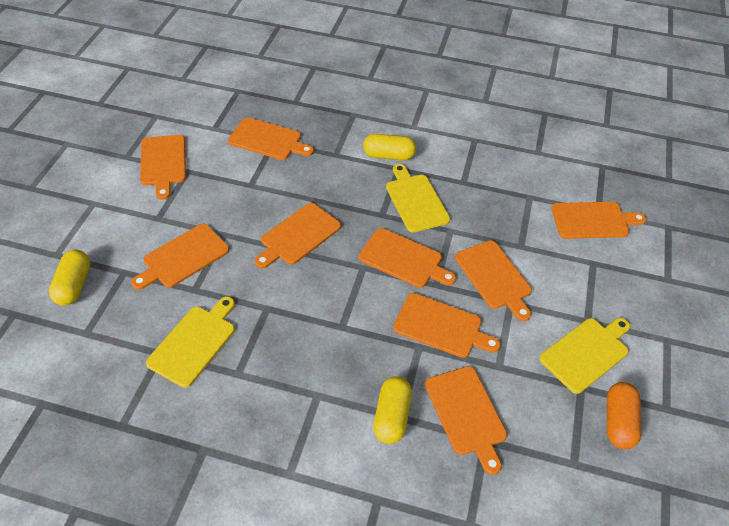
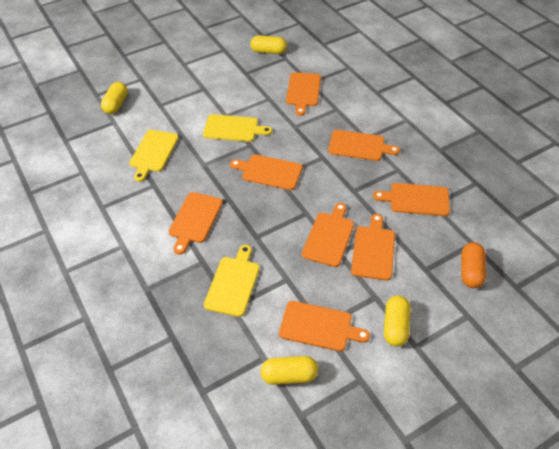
orange cutting board: 9 -> 8
yellow capsule: 3 -> 4

